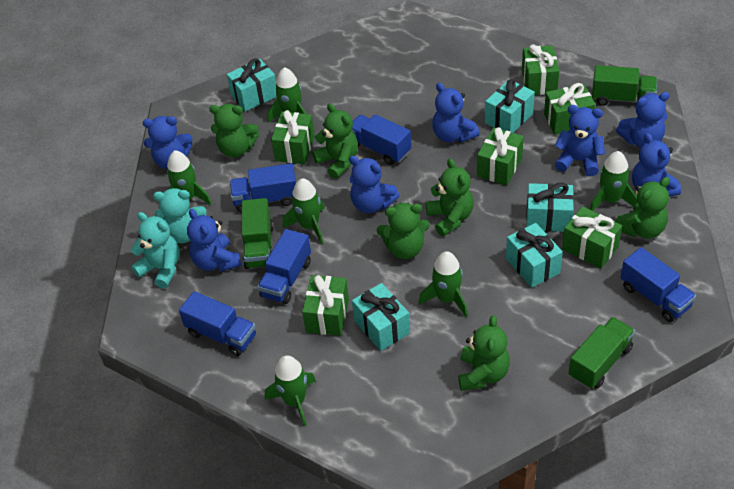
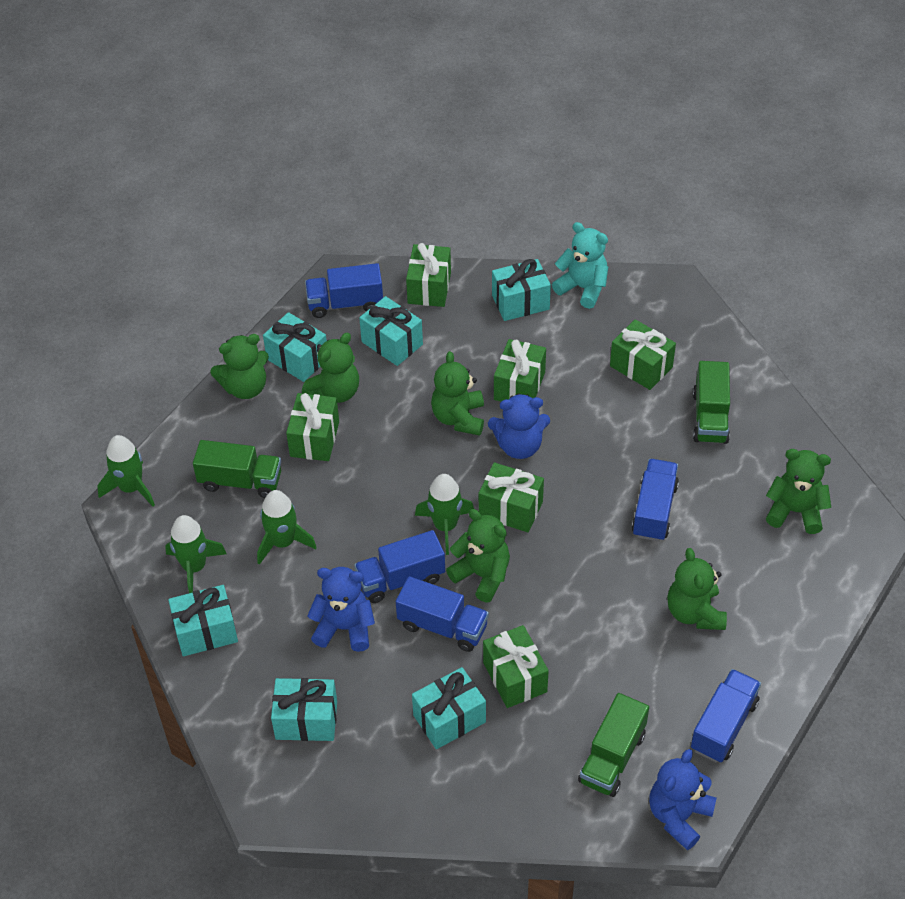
blue teddy bear: 7 -> 3
green rocket: 6 -> 4
turquoise gift: 5 -> 6
turquoise teddy bear: 2 -> 1

